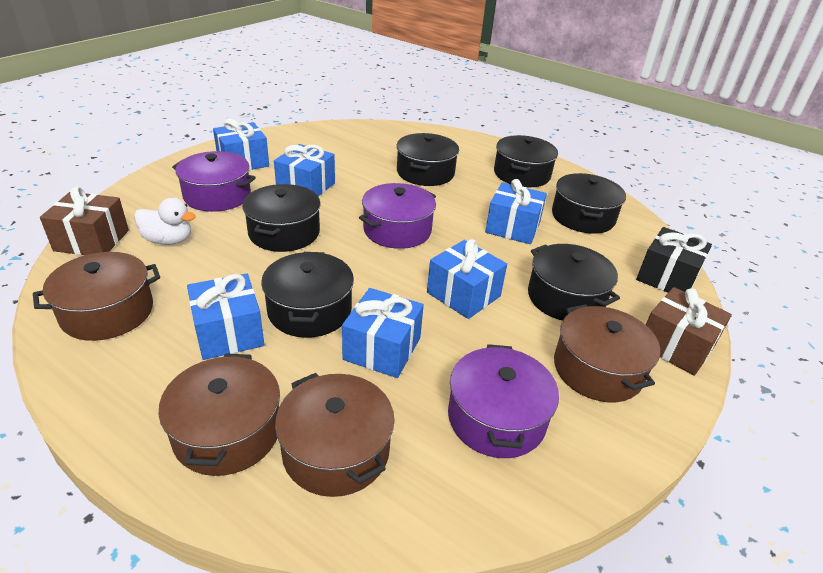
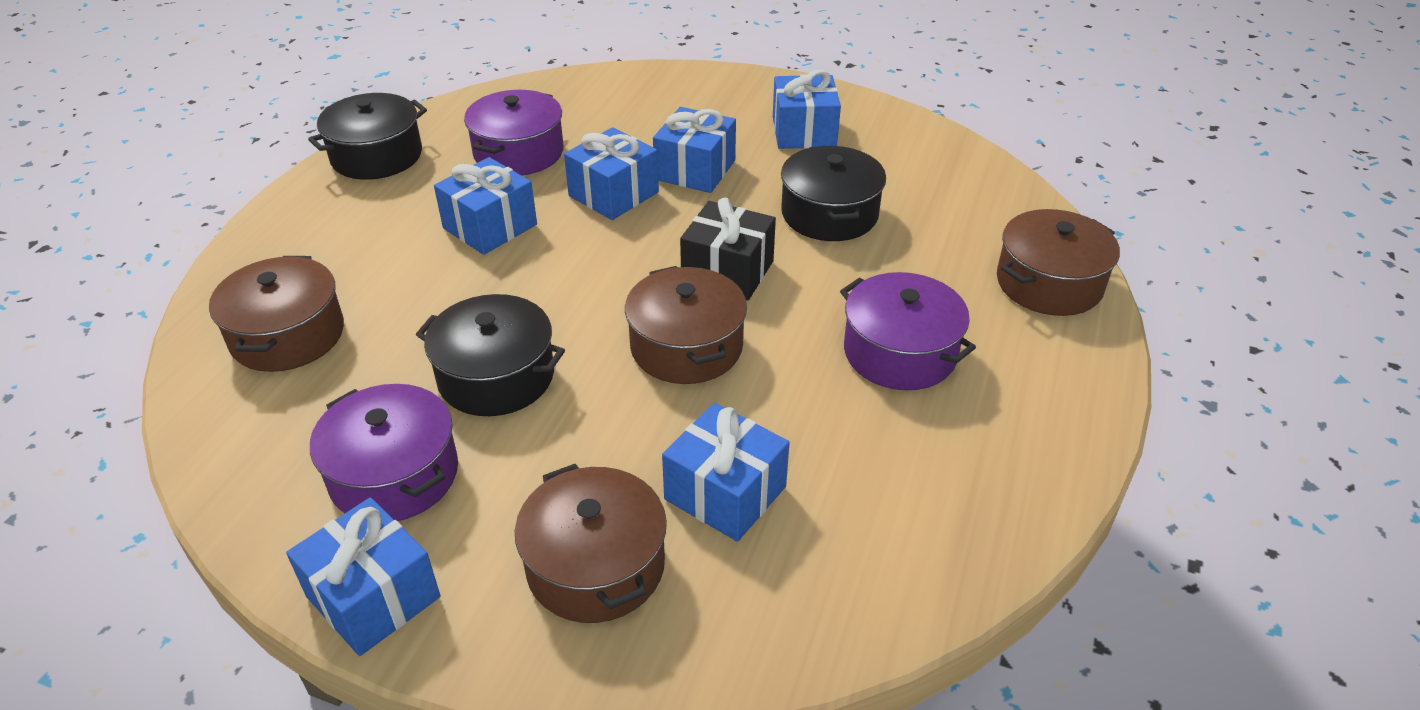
black pot: 6 -> 3
brown gift: 2 -> 0
white duck: 1 -> 0

